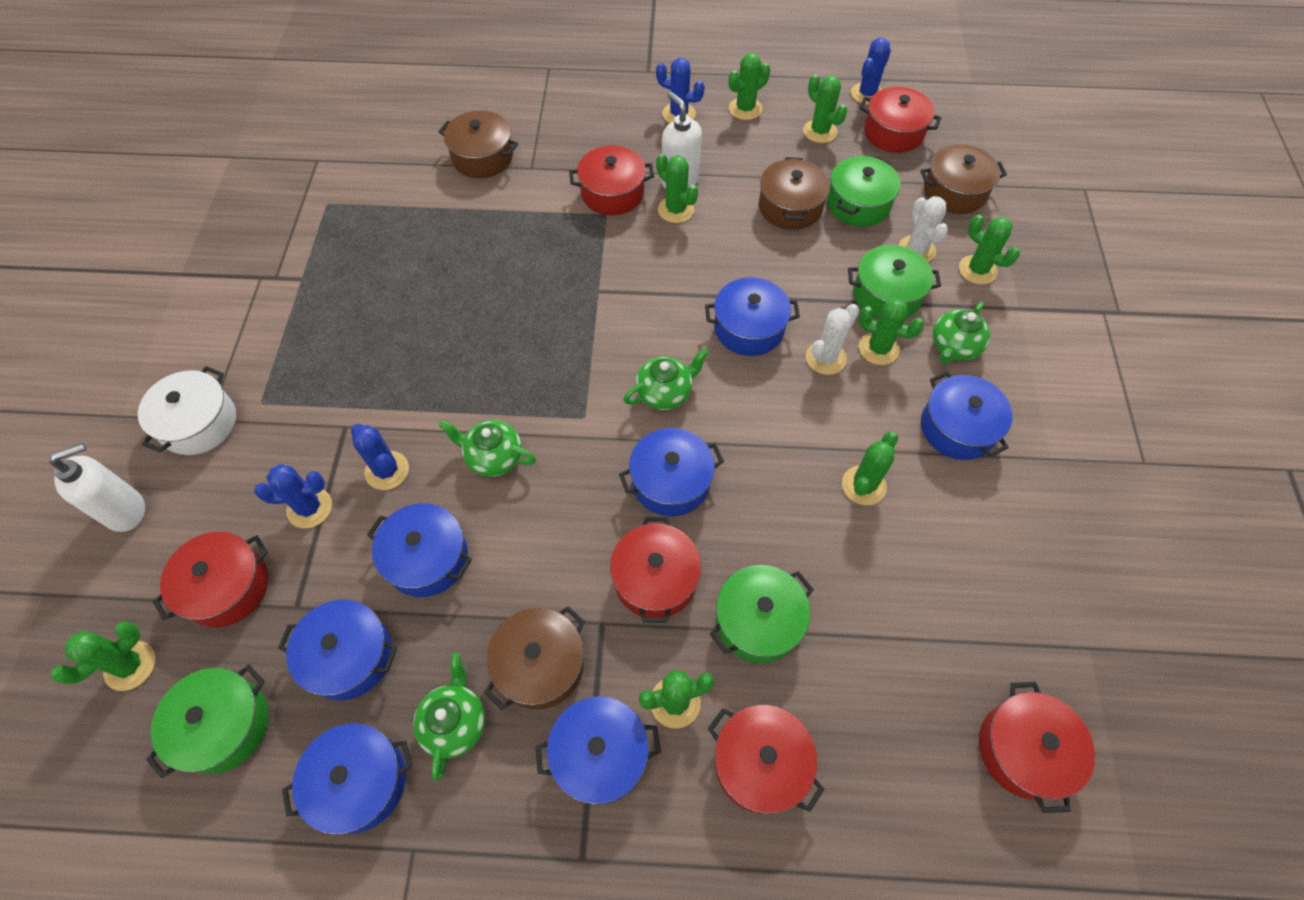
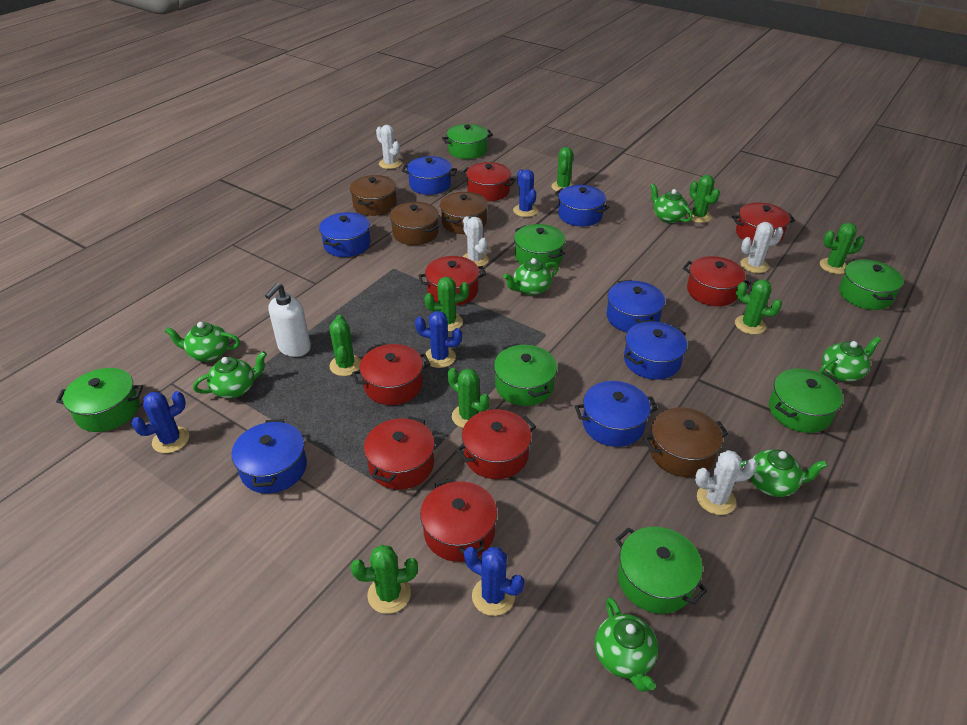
green pot: 4 -> 7
green teapot: 4 -> 7
red pot: 6 -> 8
white cactus: 2 -> 4
white pot: 1 -> 0
white soap dispenser: 2 -> 1

